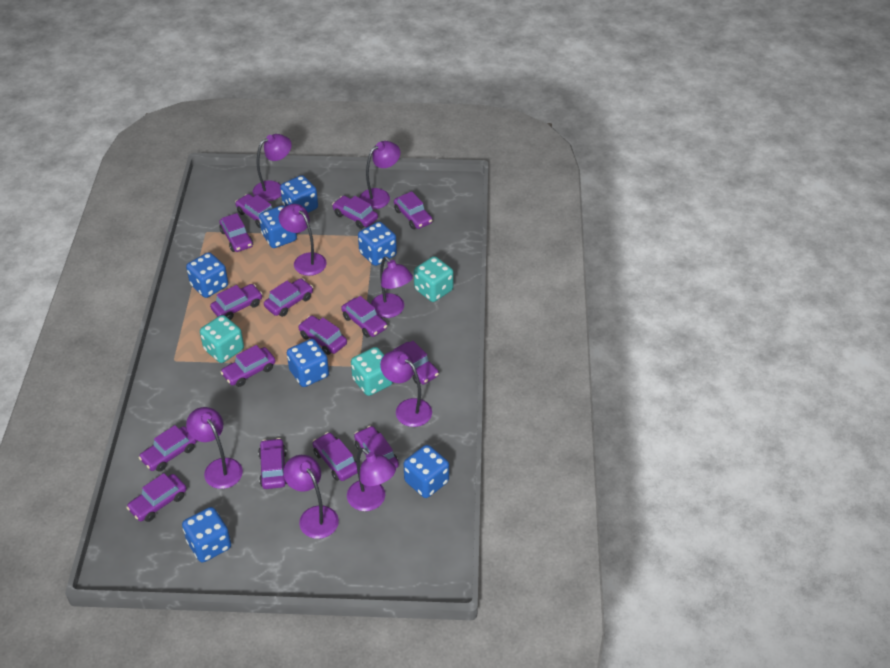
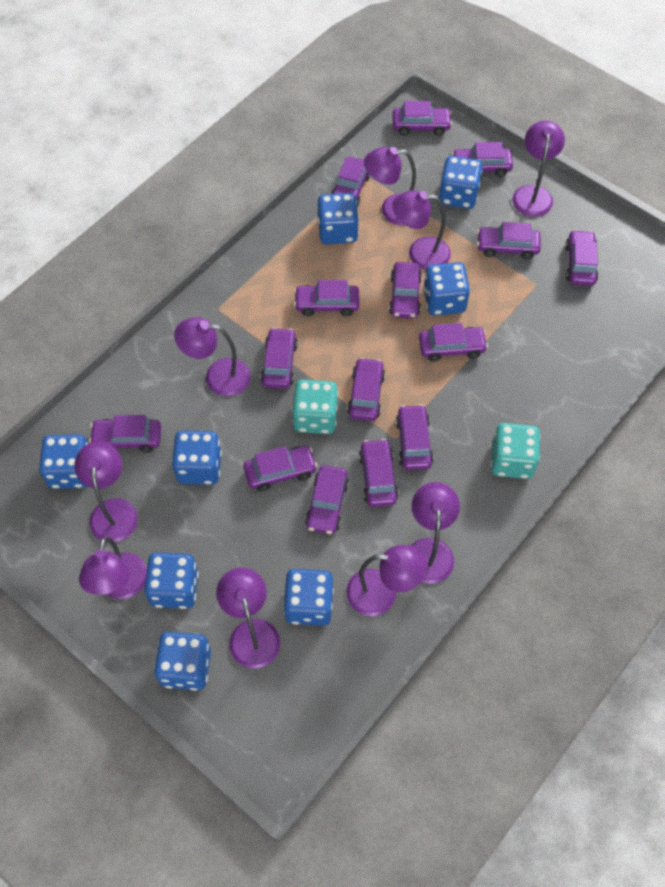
blue dice: 7 -> 8
purple lamp: 8 -> 9
turquoise dice: 3 -> 2

